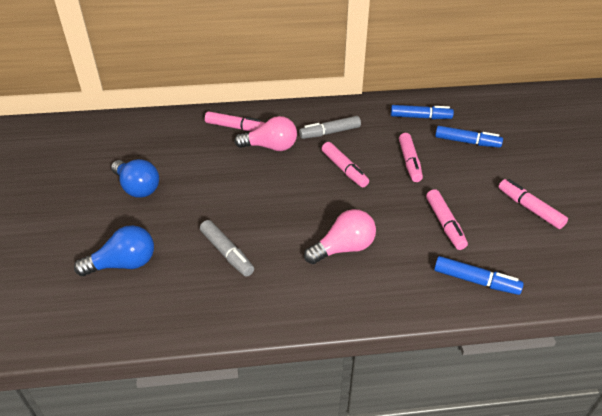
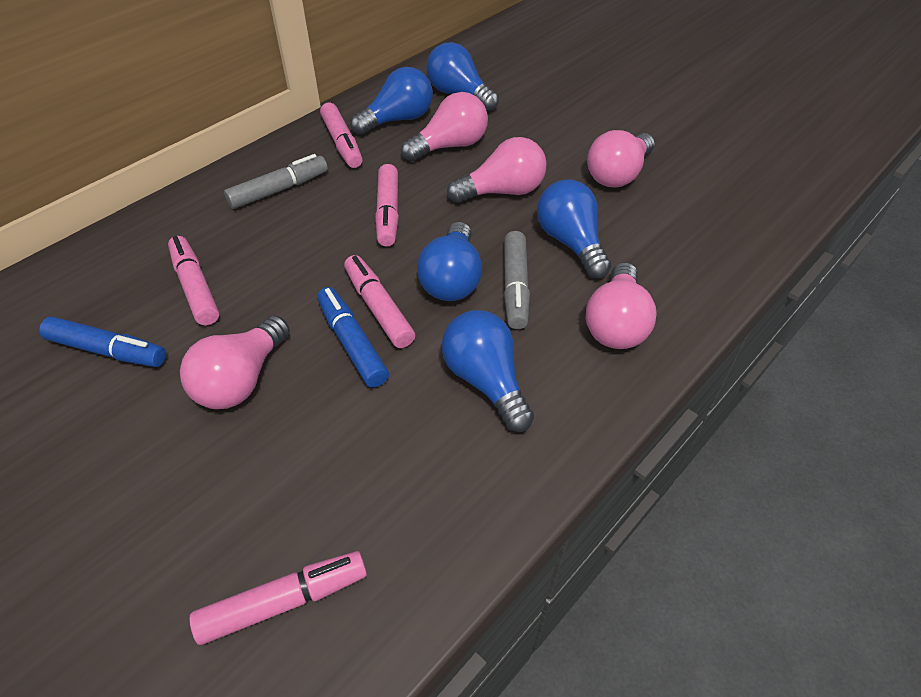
blue light bulb: 2 -> 5
blue marker: 3 -> 2
pink light bulb: 2 -> 5

